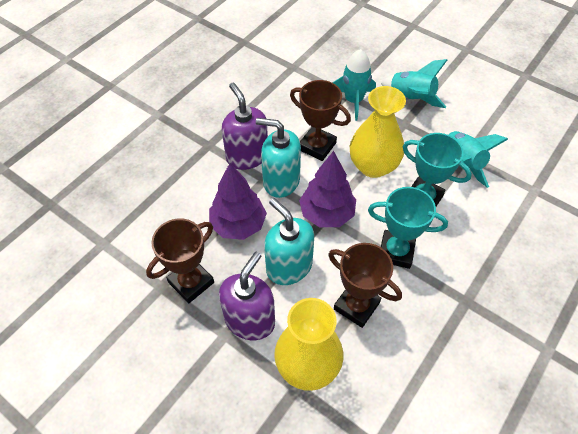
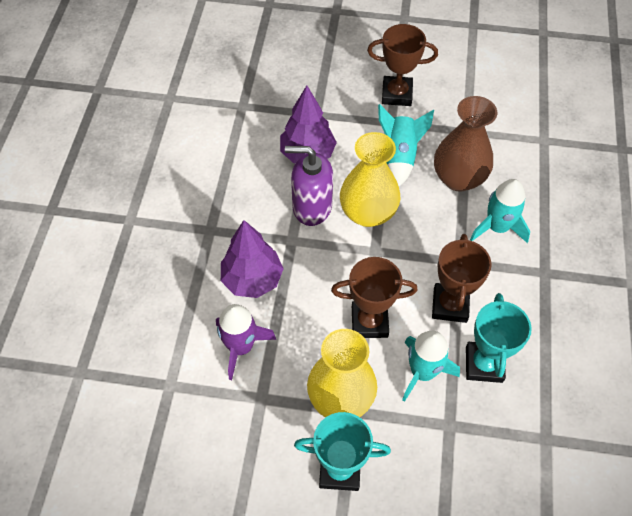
brown vase: 0 -> 1
purple rocket: 0 -> 1
purple soap dispenser: 2 -> 1
turquoise soap dispenser: 2 -> 0

